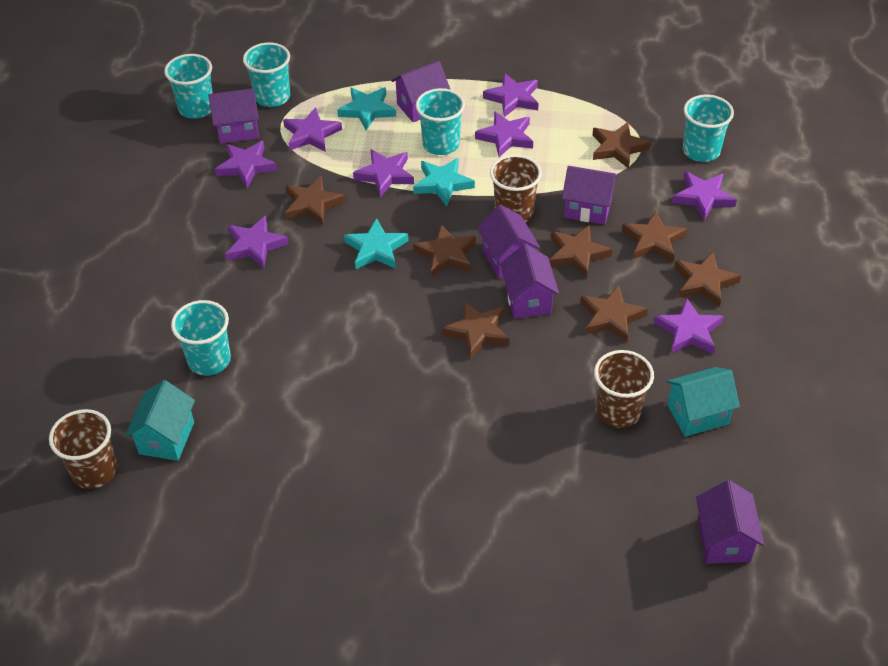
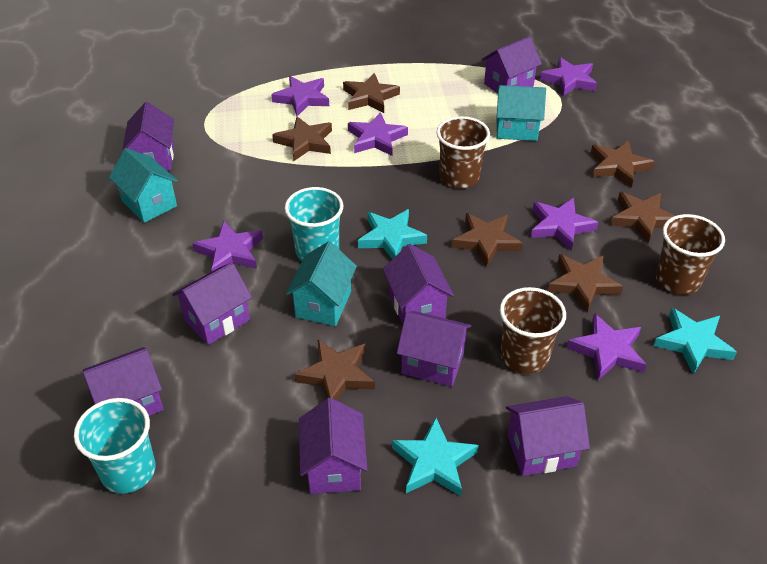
brown star: 8 -> 7
purple house: 6 -> 8
purple star: 8 -> 6
turquoise cup: 5 -> 2
turquoise house: 2 -> 3

